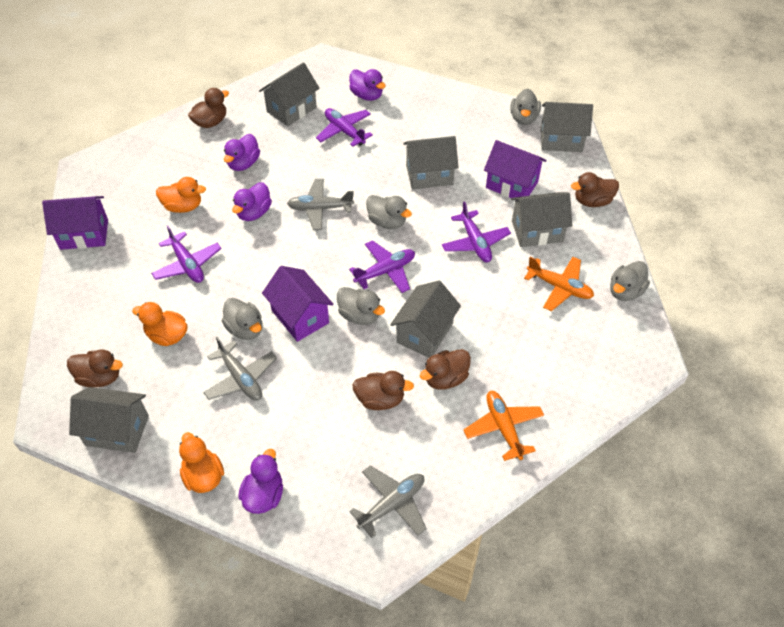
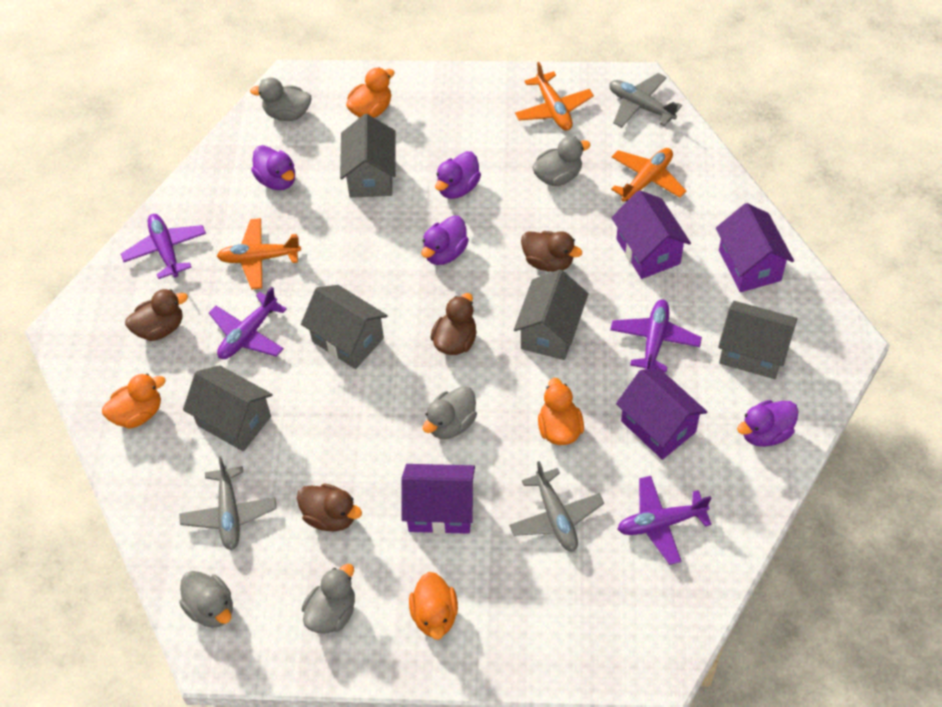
brown duck: 5 -> 4
grey house: 6 -> 5
orange duck: 3 -> 4
orange plane: 2 -> 3
purple house: 3 -> 4

